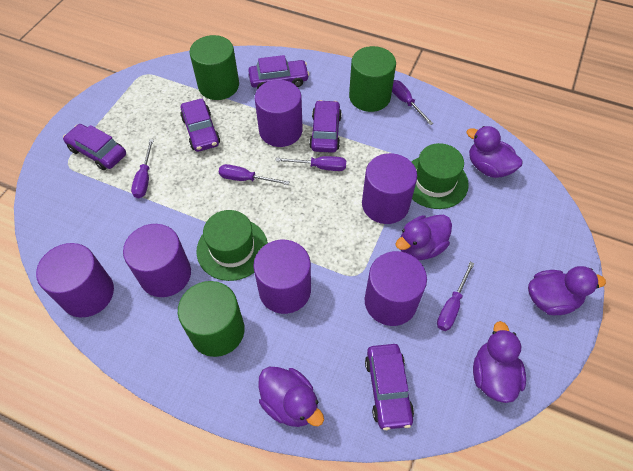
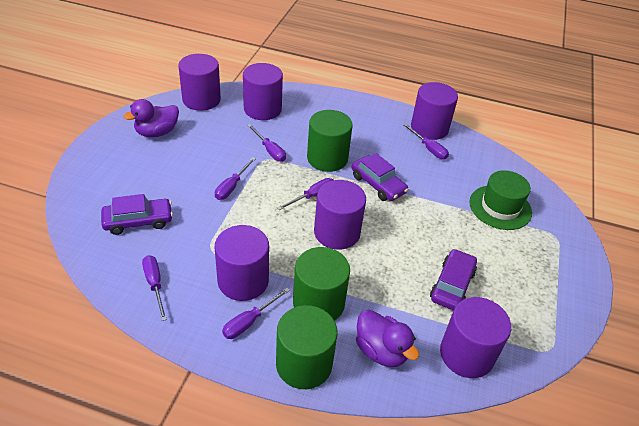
green hat: 2 -> 1
purple car: 5 -> 3
purple duck: 5 -> 2
purple screwdriver: 5 -> 6

